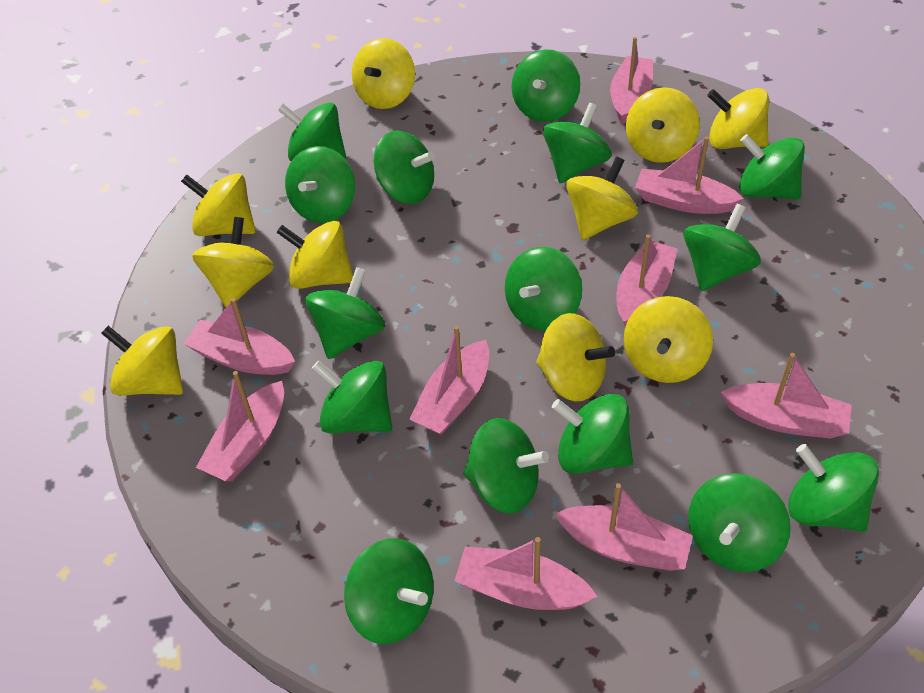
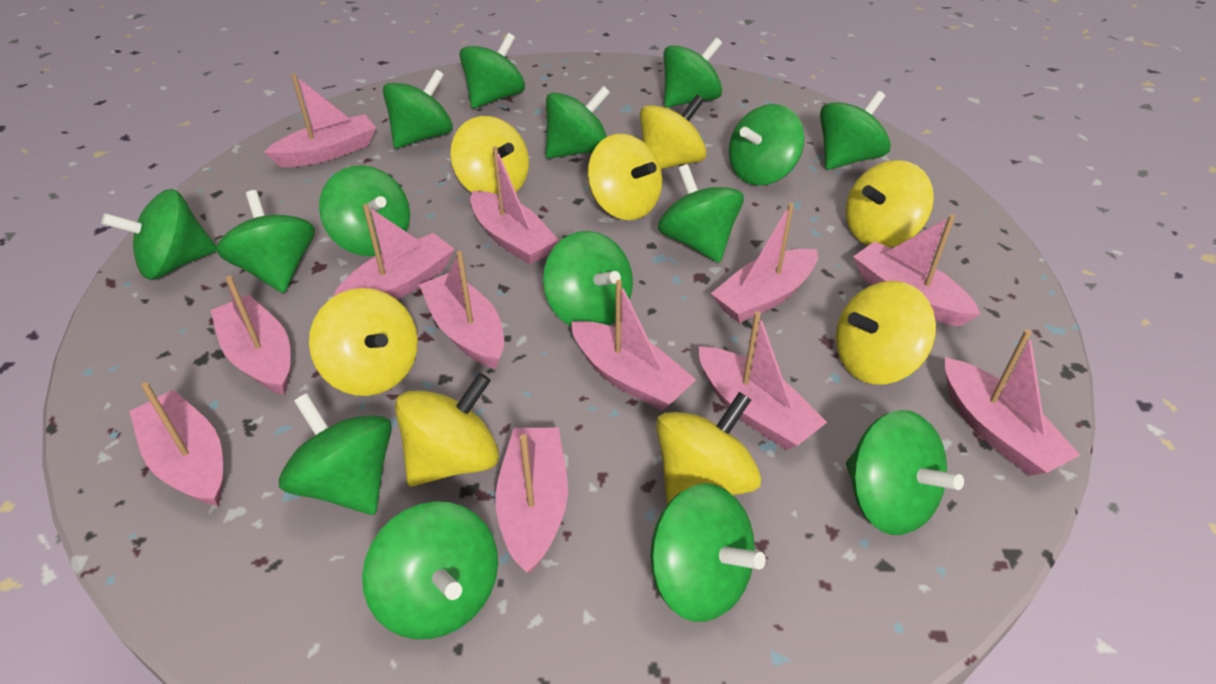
pink boat: 9 -> 12
yellow spinning top: 10 -> 8

